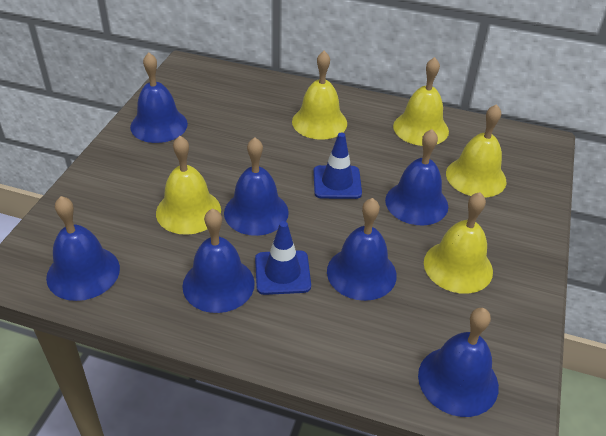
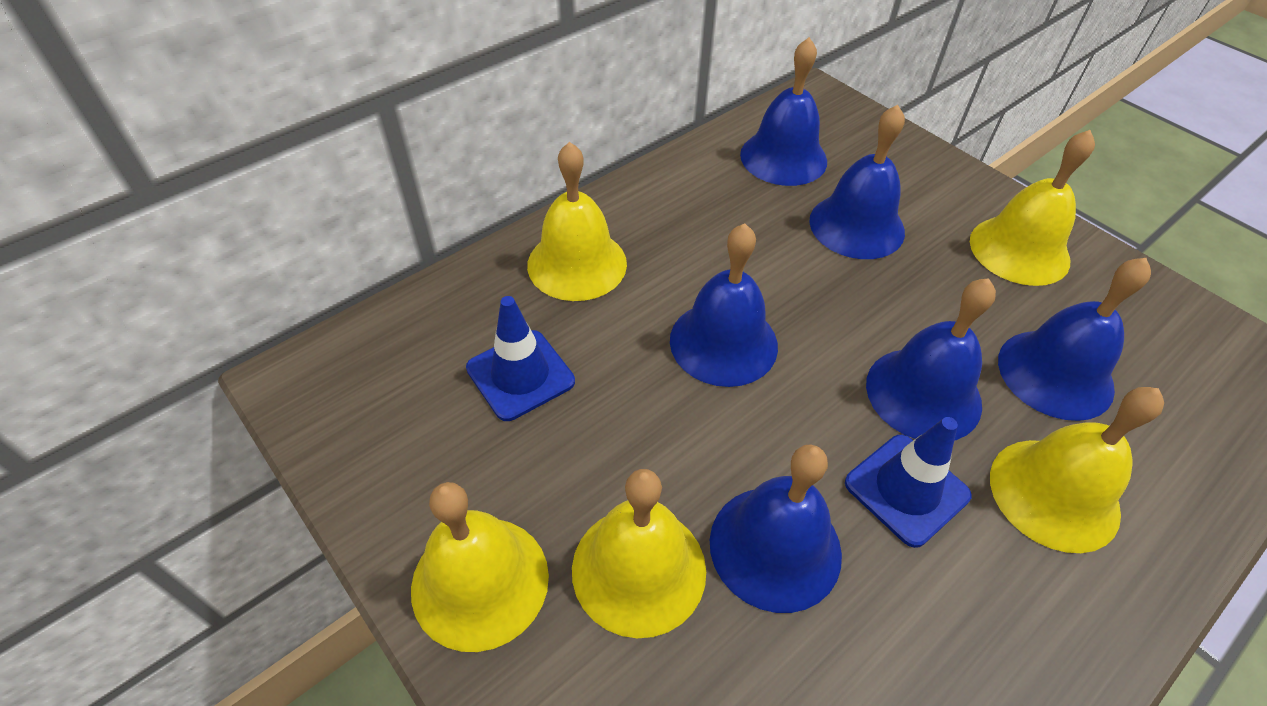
blue bell: 7 -> 6

